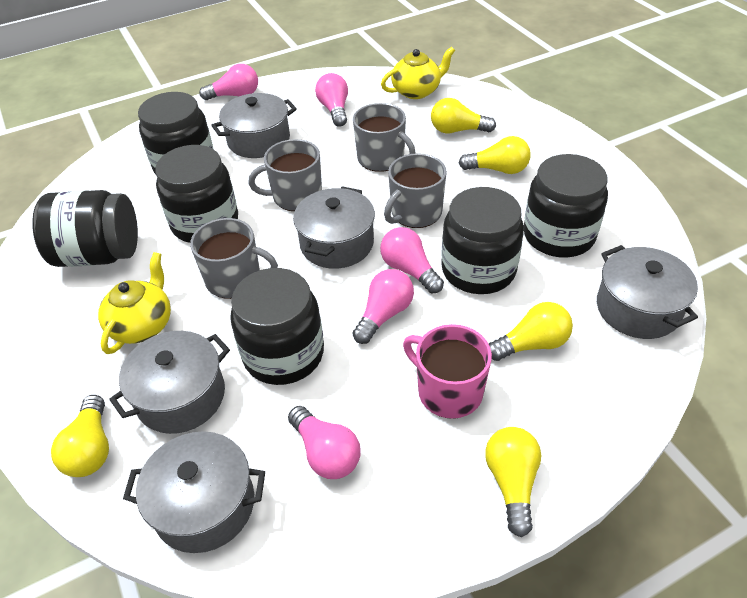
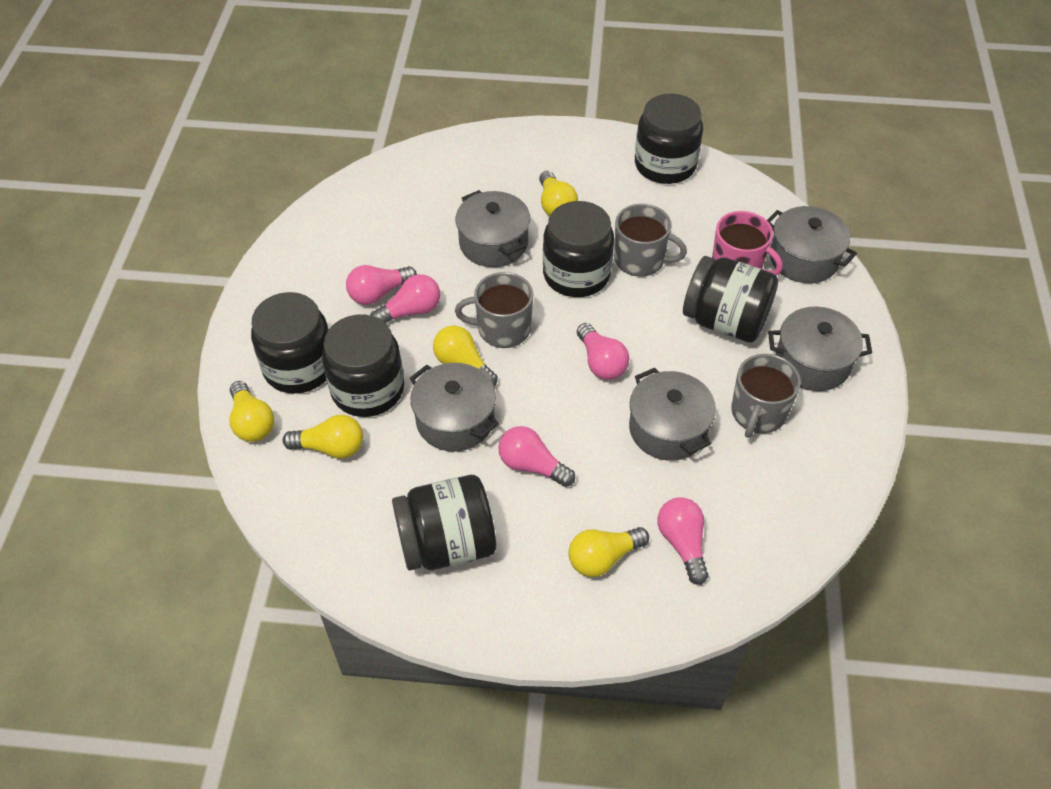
grey mug: 4 -> 3
yellow teapot: 2 -> 0

